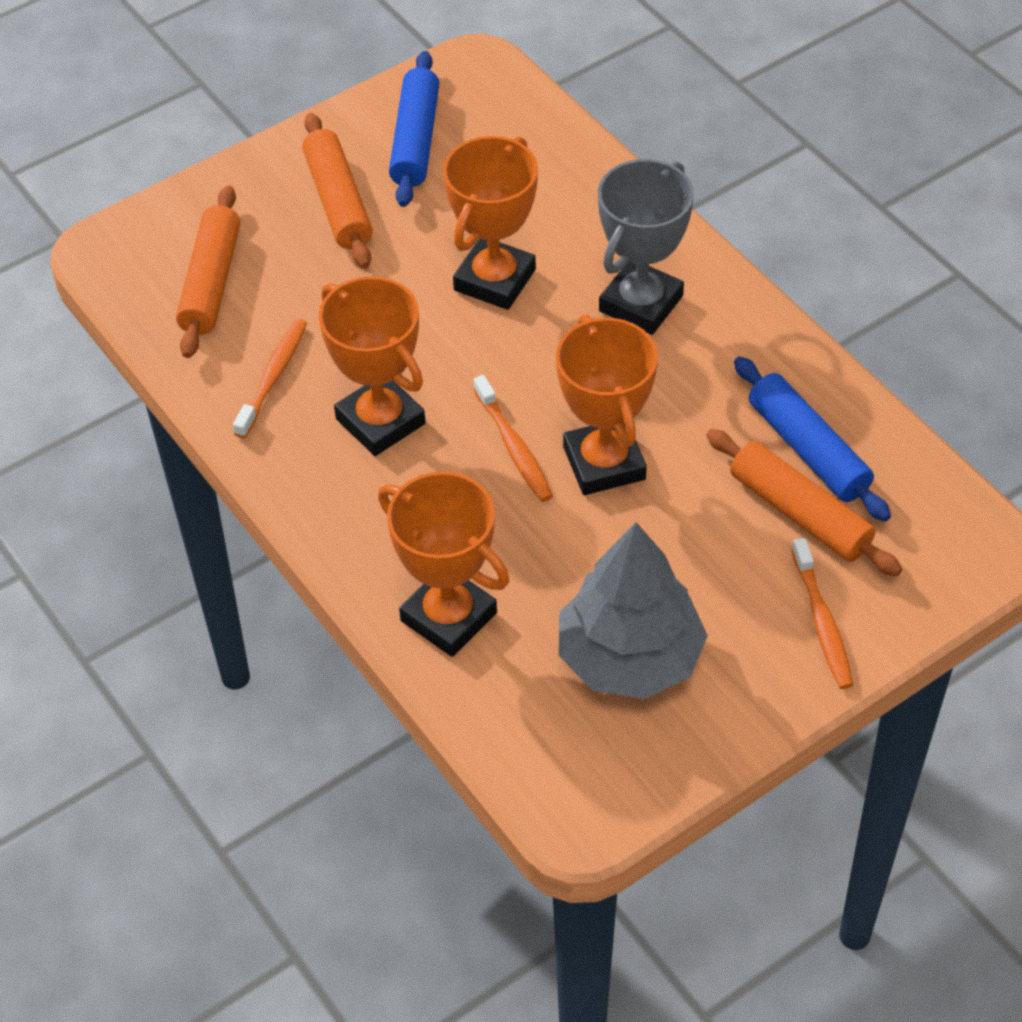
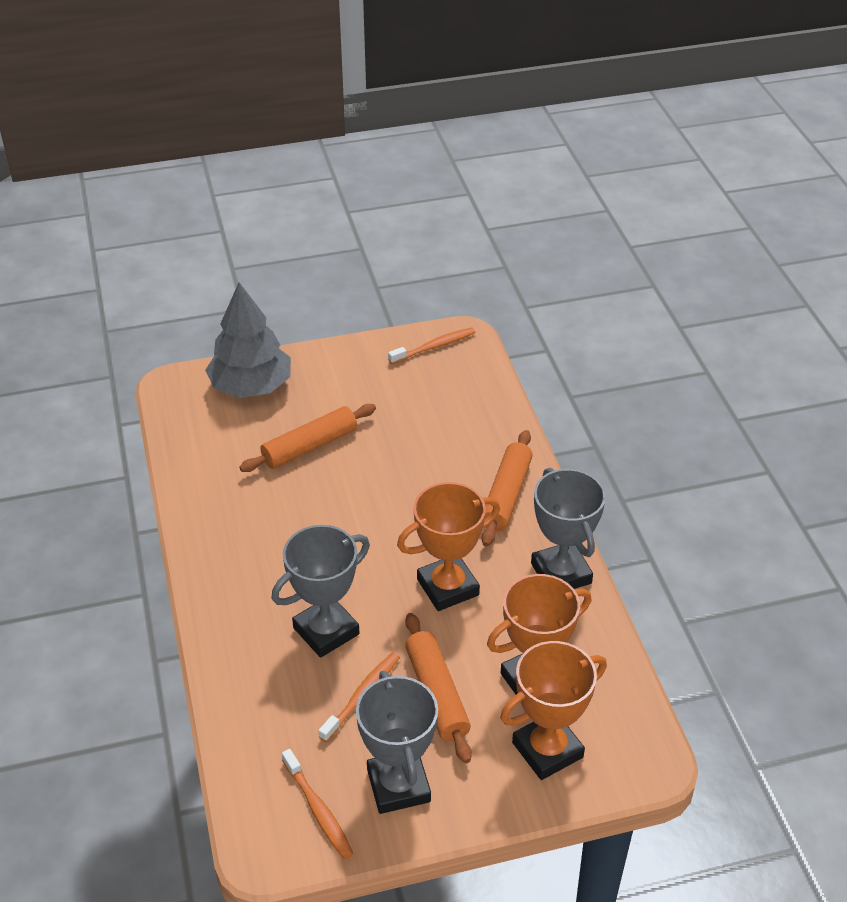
blue rolling pin: 2 -> 0
grey trophy: 1 -> 3
orange trophy: 4 -> 3

